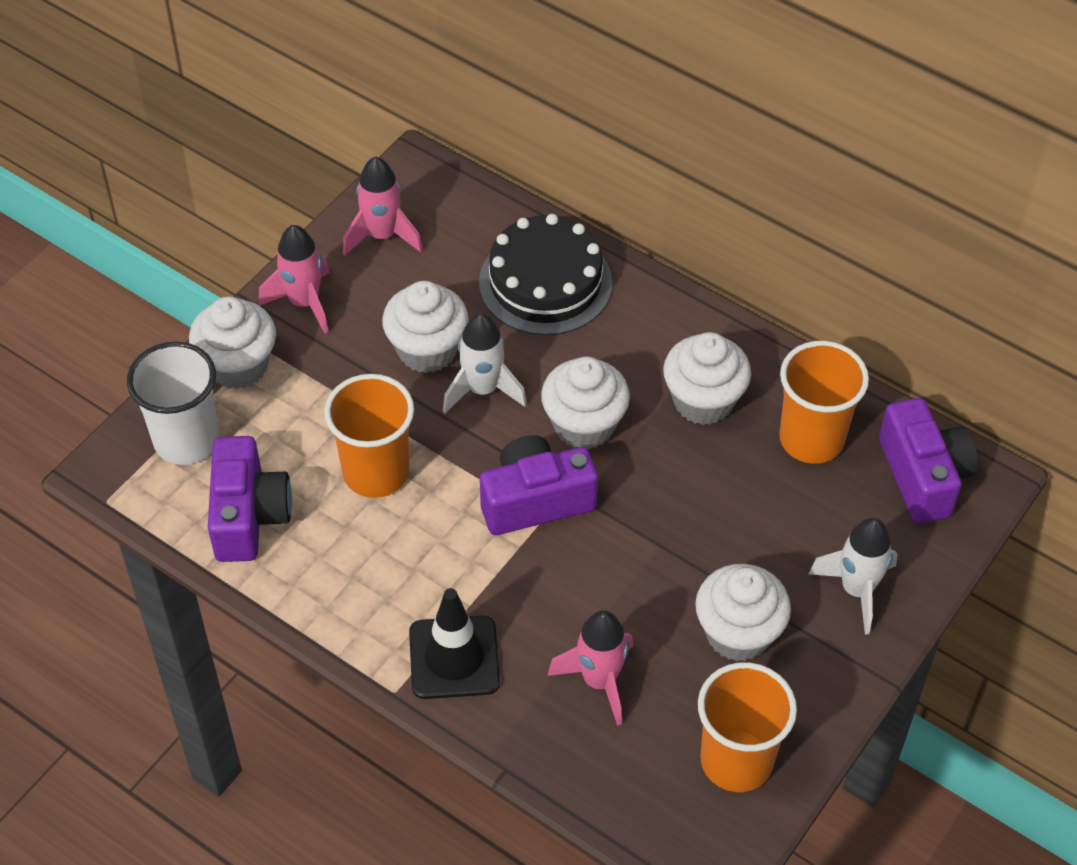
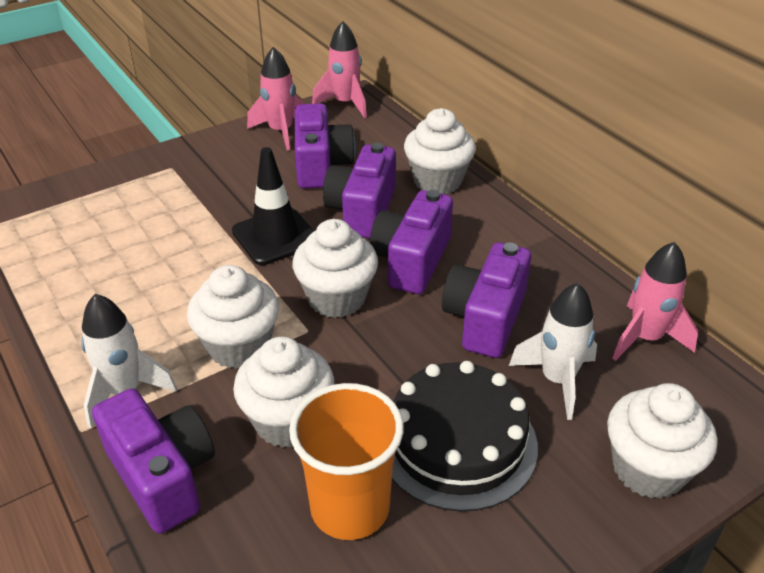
orange cup: 3 -> 1
purple camera: 3 -> 5
white cup: 1 -> 0

